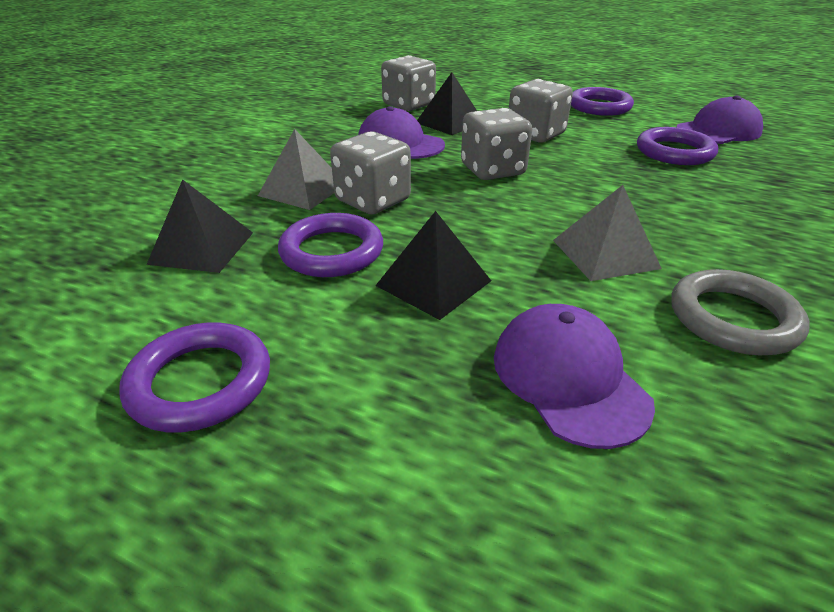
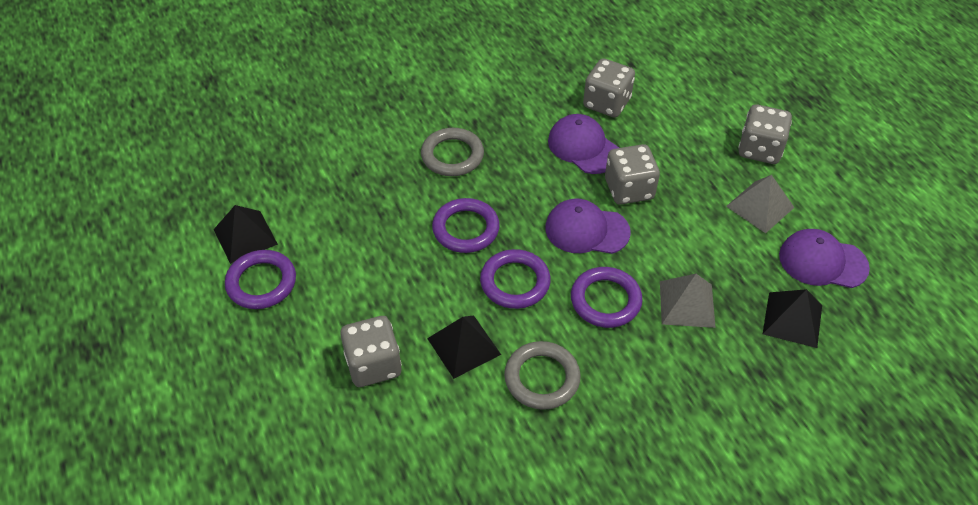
grey ring: 1 -> 2

